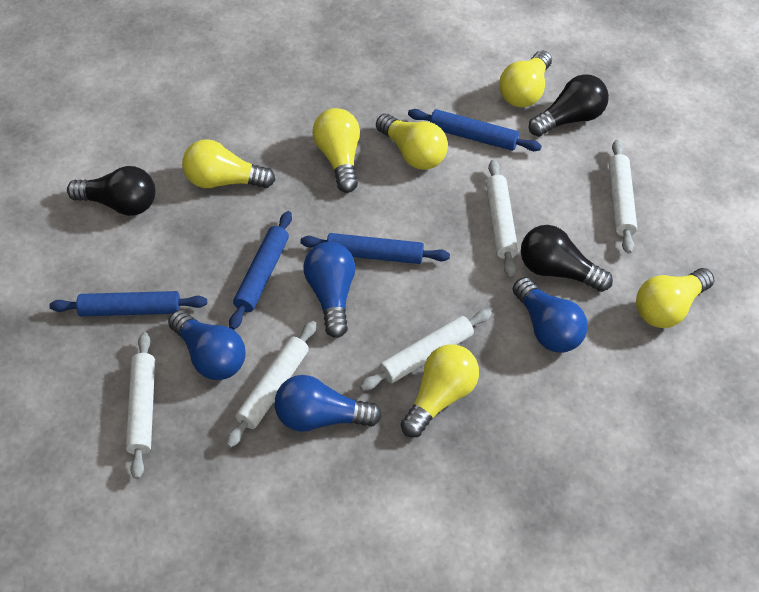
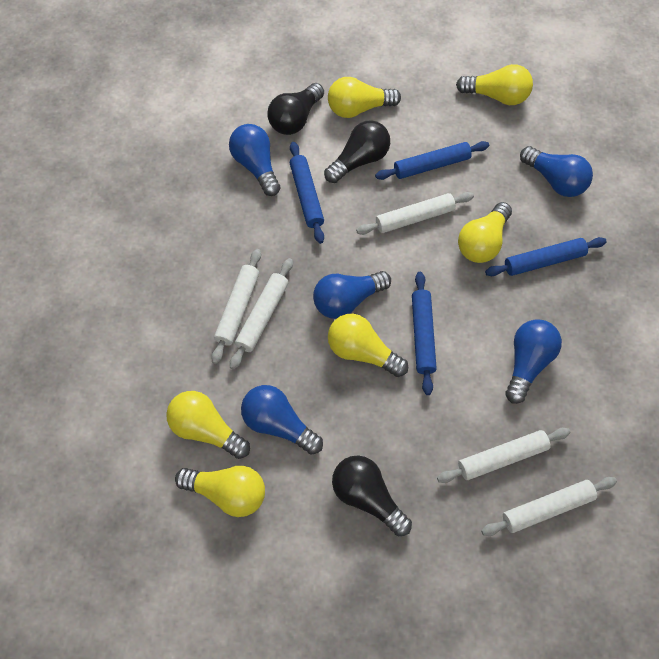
blue light bulb: 4 -> 5

